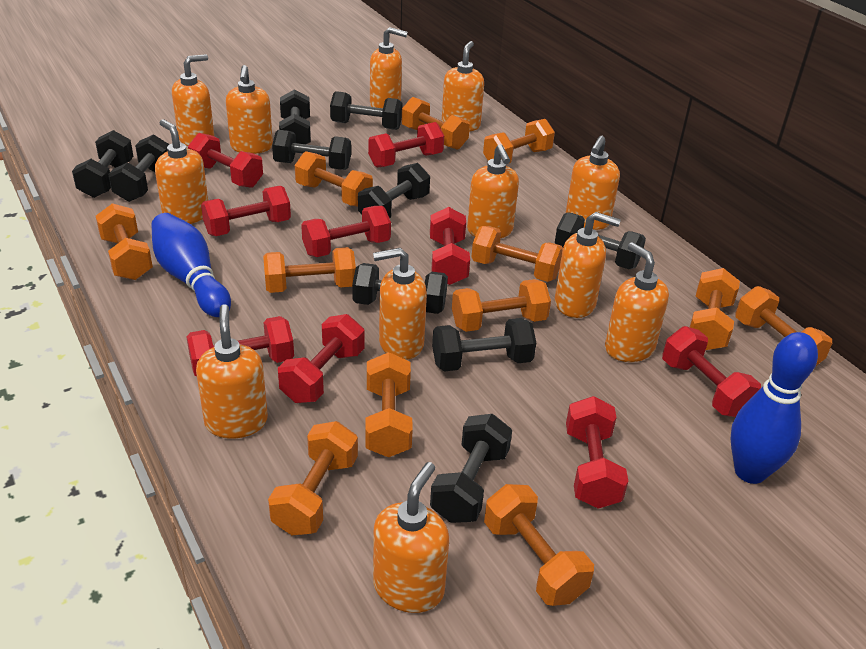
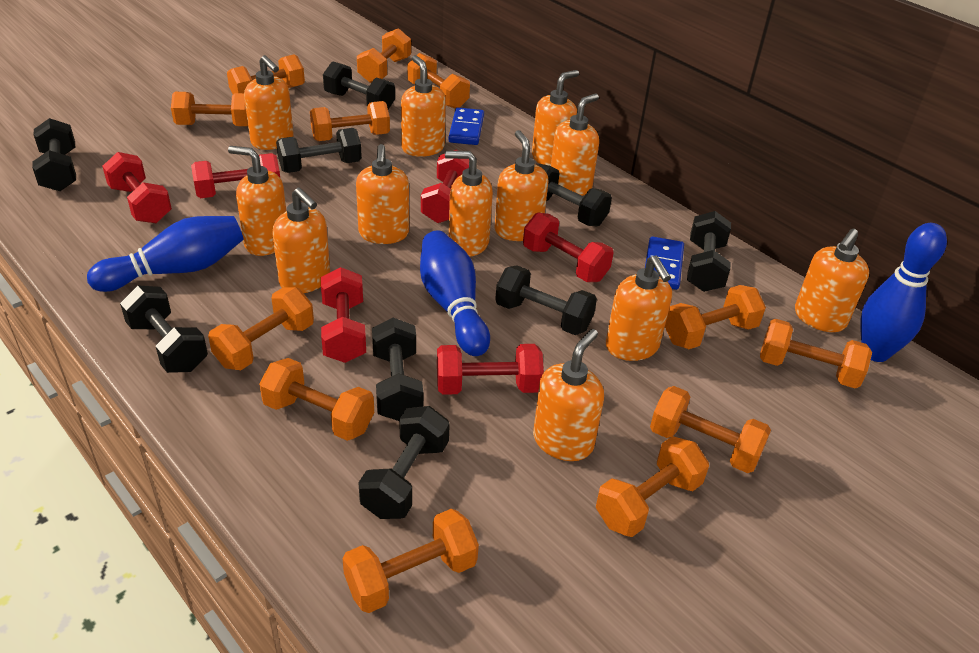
black dumbbell: 10 -> 9
blue bowling pin: 2 -> 3
blue domino: 0 -> 2
red dumbbell: 9 -> 6

